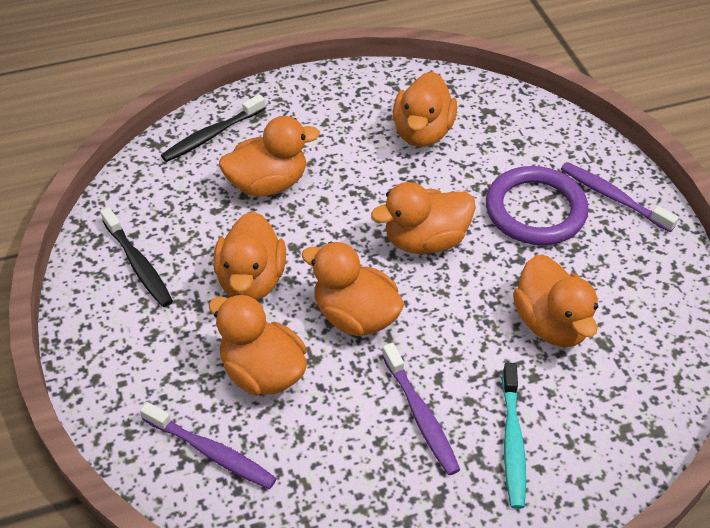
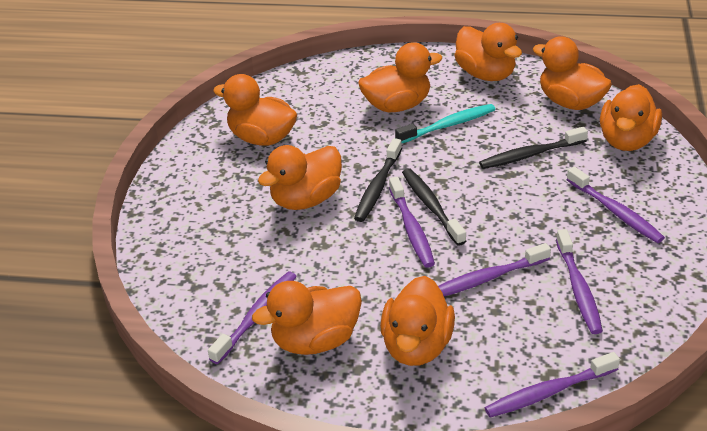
black toothbrush: 2 -> 3
orange duck: 7 -> 8
purple ring: 1 -> 0
purple toothbrush: 3 -> 6

